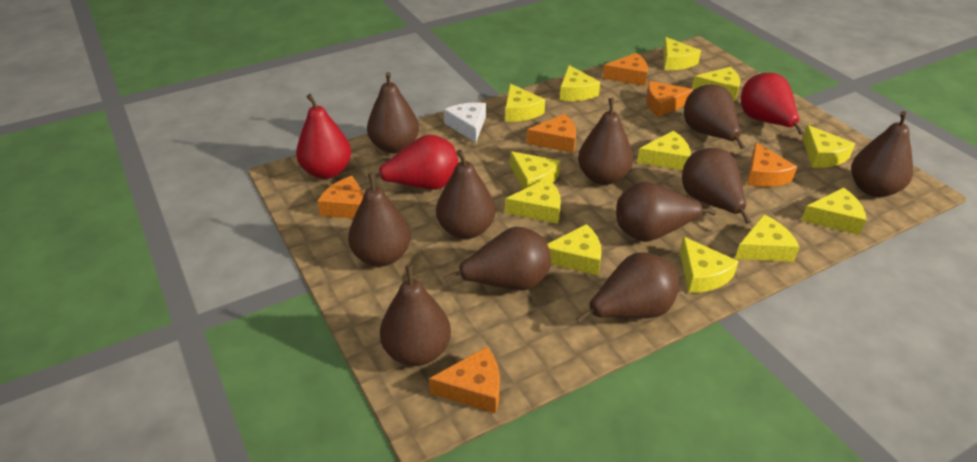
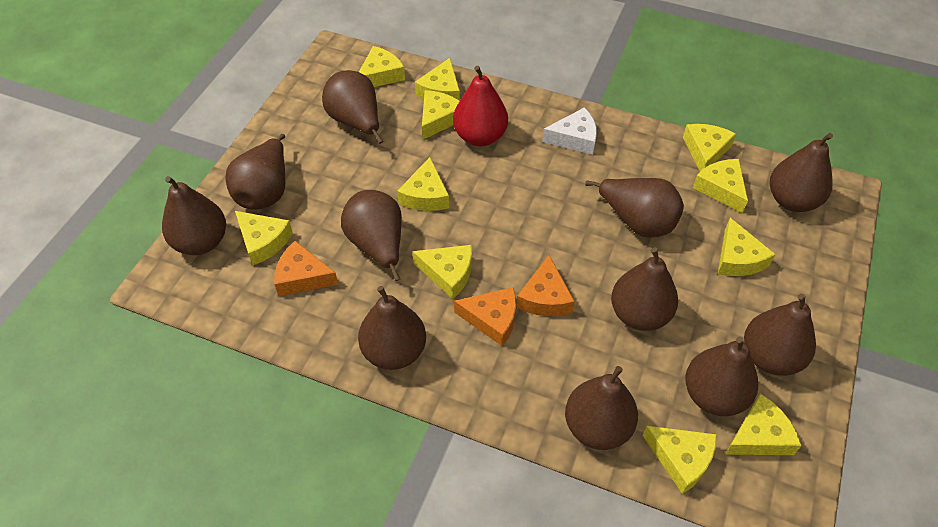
orange cheese: 6 -> 3
red pear: 3 -> 1
yellow cheese: 12 -> 11

